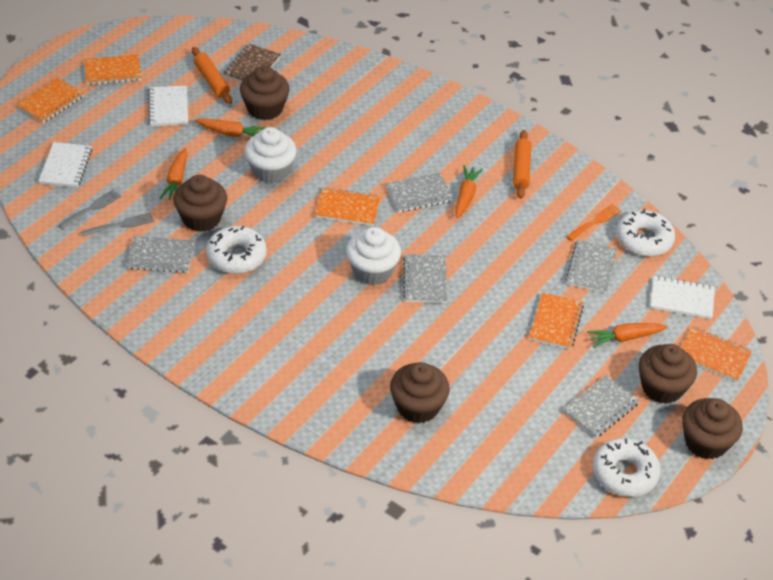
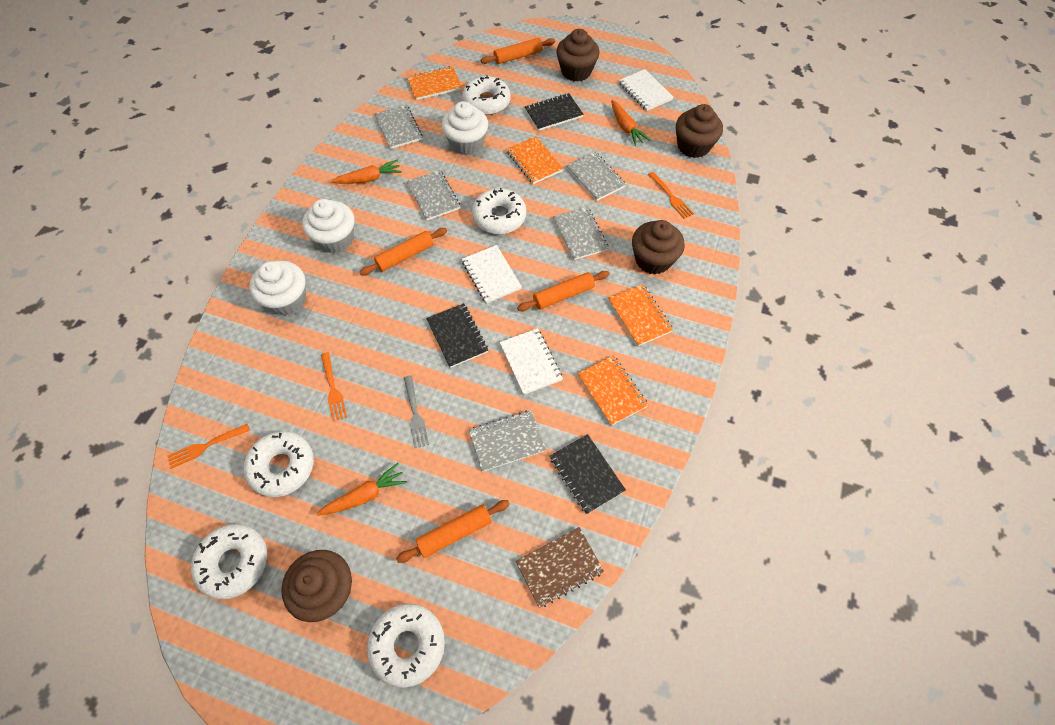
black notebook: 0 -> 3
brown cupcake: 5 -> 4
grey fork: 2 -> 1
orange carrot: 4 -> 3
orange fork: 1 -> 3
orange notebook: 5 -> 4
orange rolling pin: 2 -> 4
white cupcake: 2 -> 3
white donut: 3 -> 5

